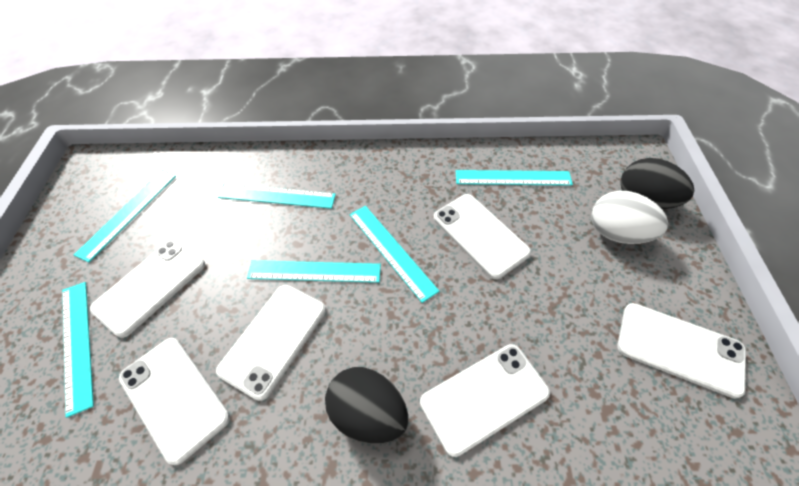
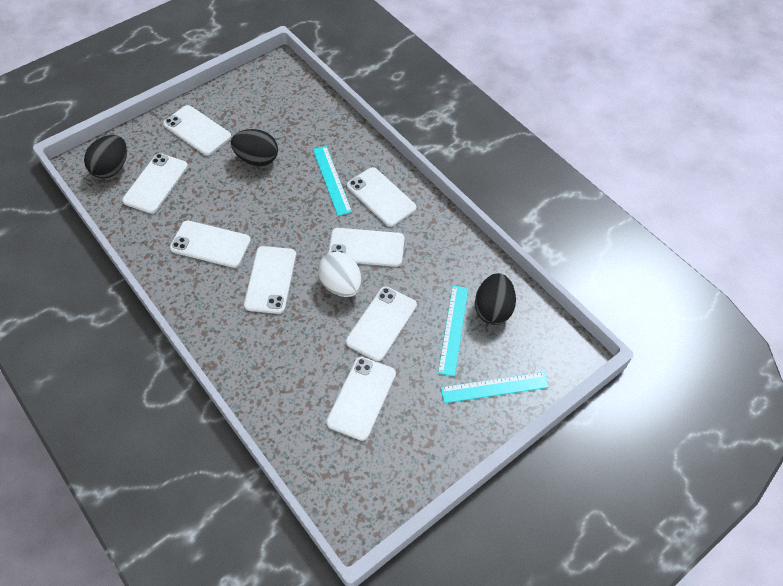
black egg: 2 -> 3
turquoise ruler: 6 -> 3
white phone: 6 -> 8

